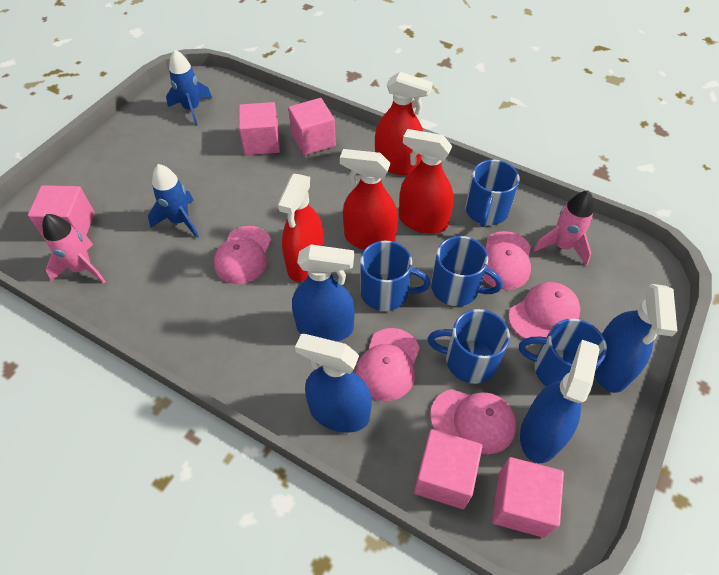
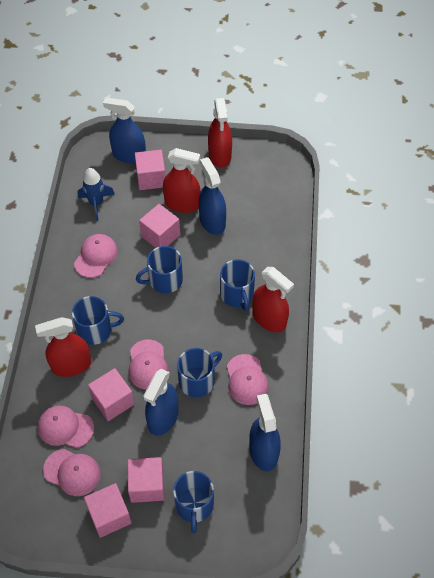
blue rocket: 2 -> 1
pink rocket: 2 -> 0

